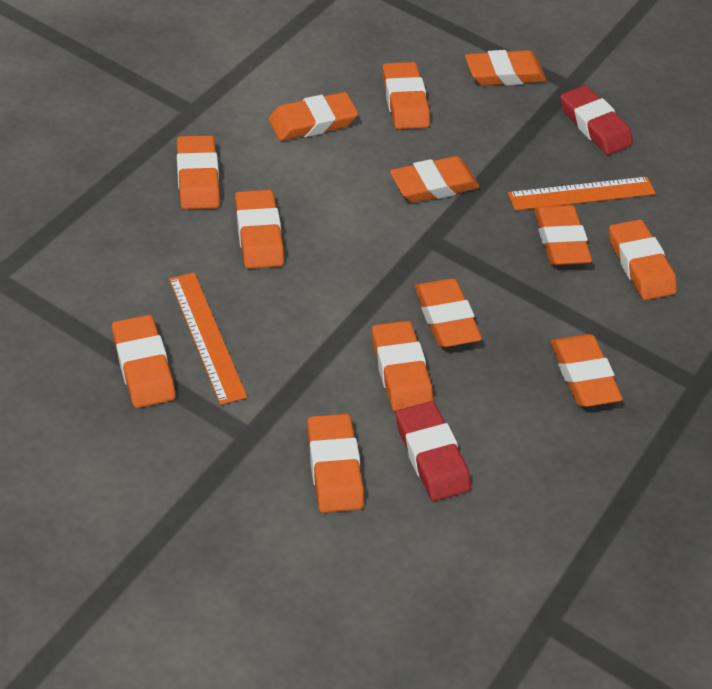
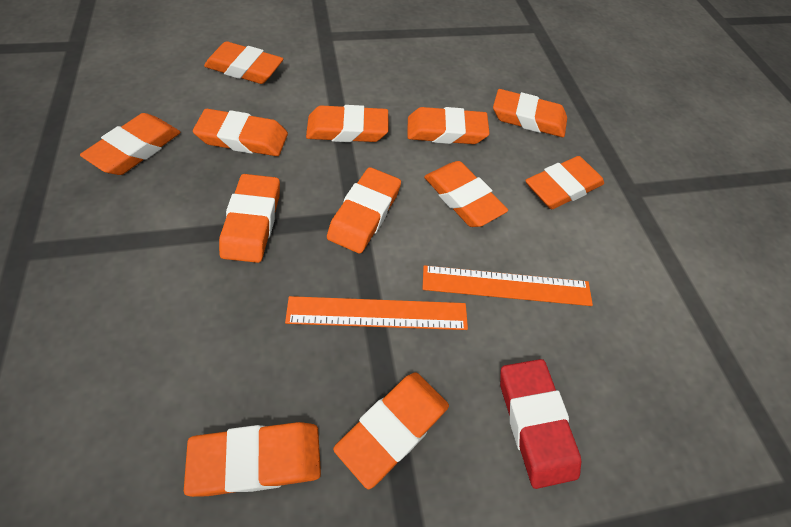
orange eraser: 13 -> 12
red eraser: 2 -> 1

